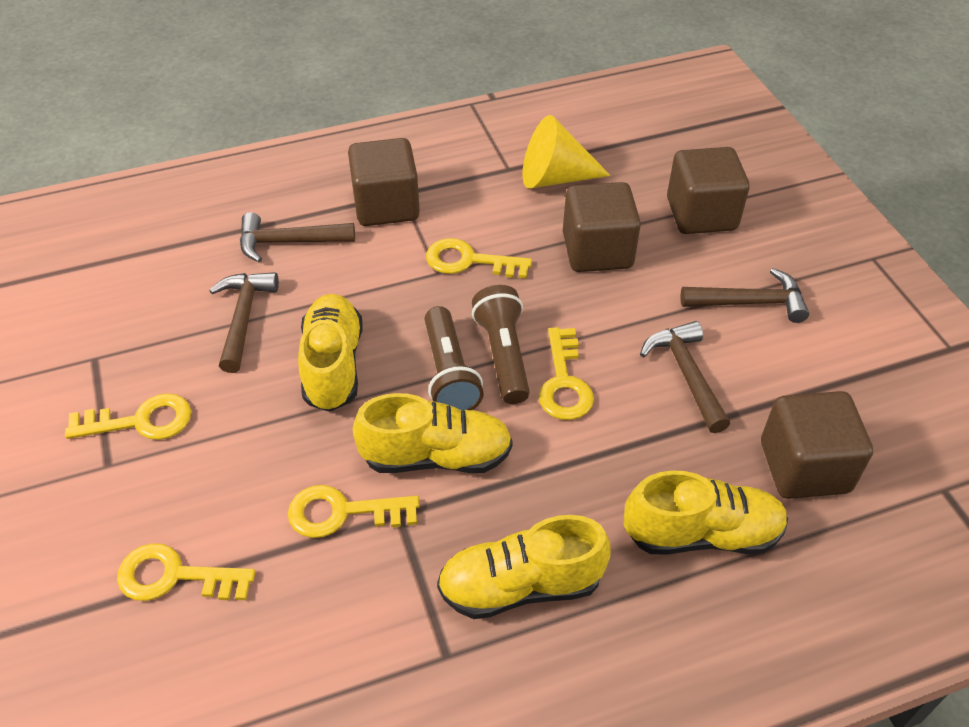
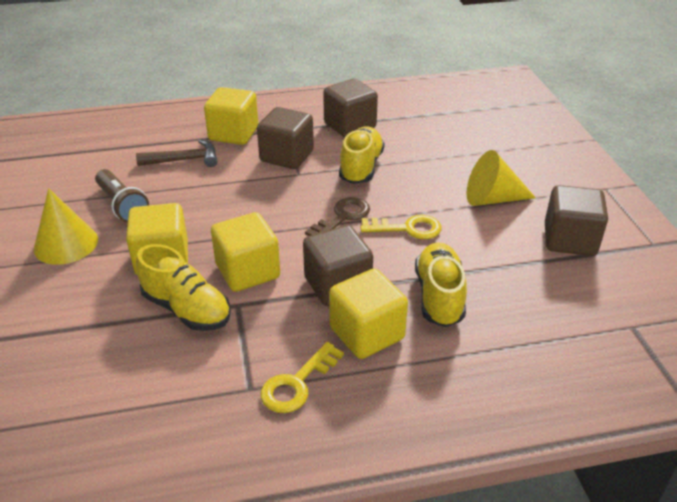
brown flashlight: 2 -> 1
brown hammer: 4 -> 1
brown key: 0 -> 1
yellow cone: 1 -> 2
yellow cube: 0 -> 4
yellow key: 5 -> 2
yellow shoe: 4 -> 3

